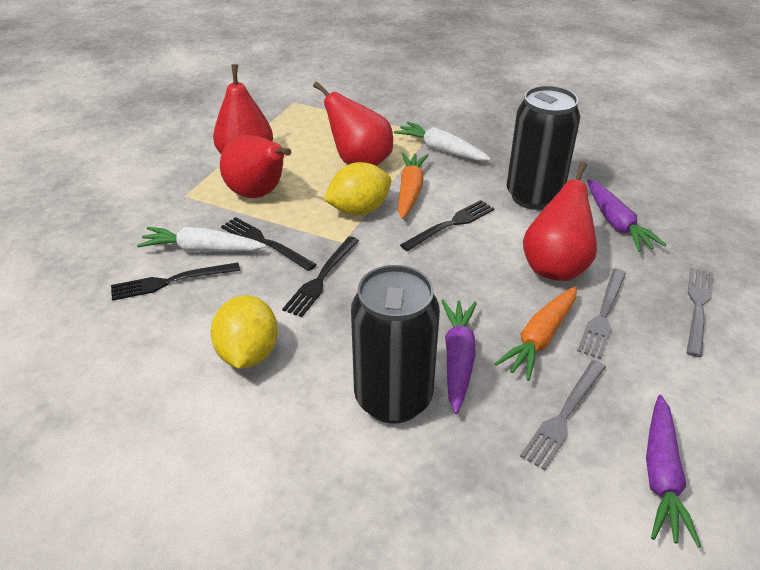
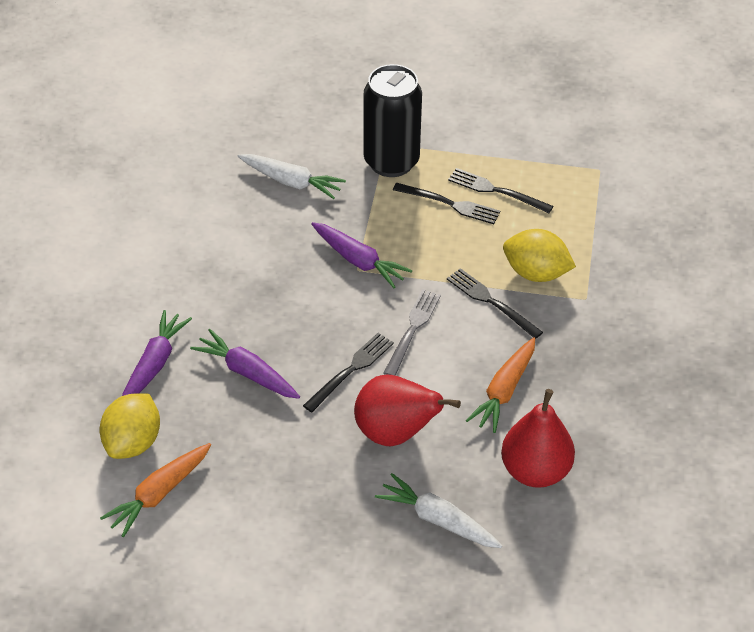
black can: 2 -> 1
grey fork: 3 -> 1
red pear: 4 -> 2

